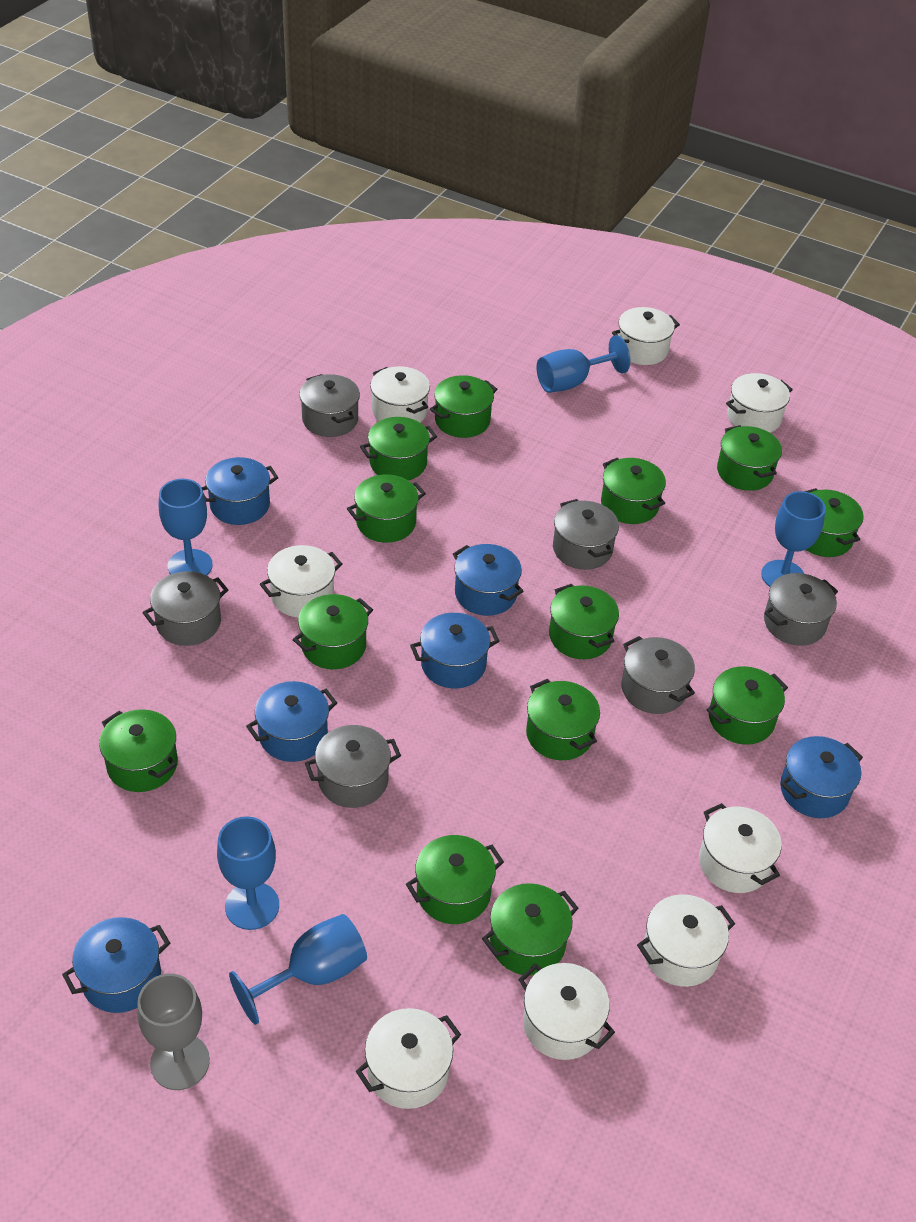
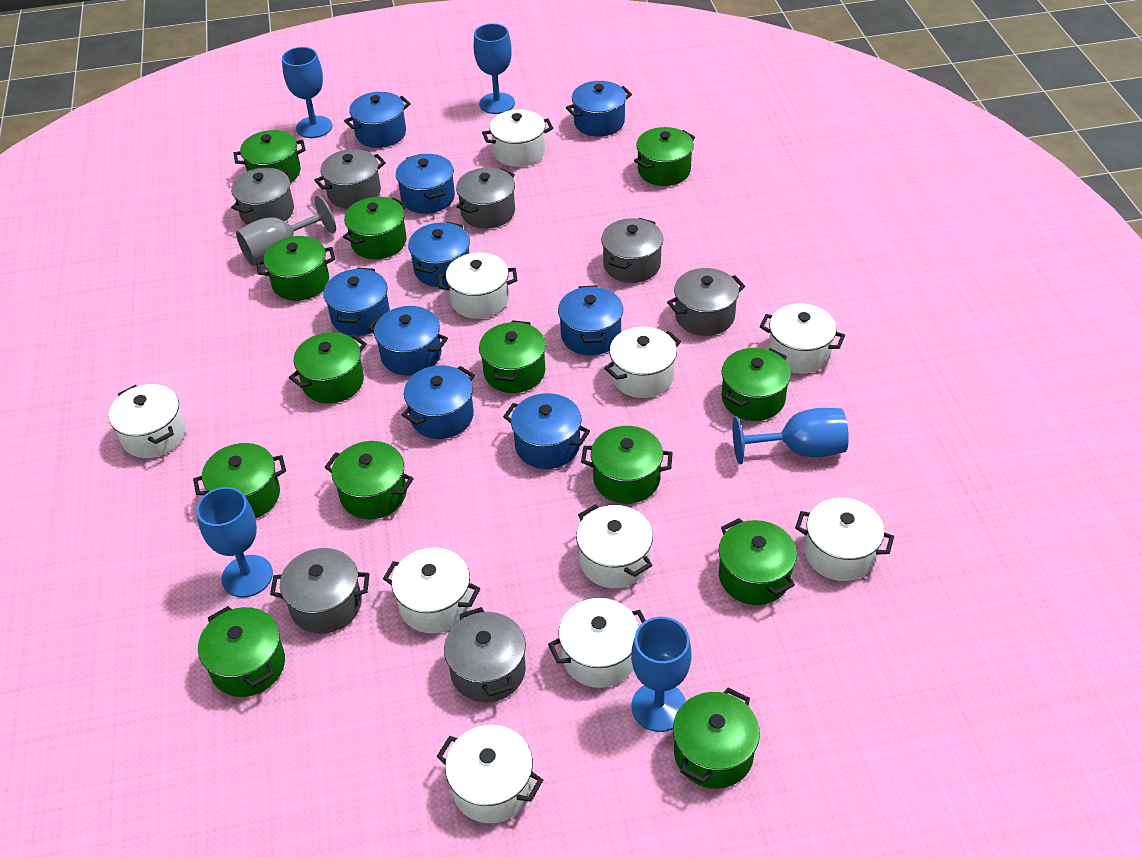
blue pot: 6 -> 9
grey pot: 6 -> 7
white pot: 8 -> 10

